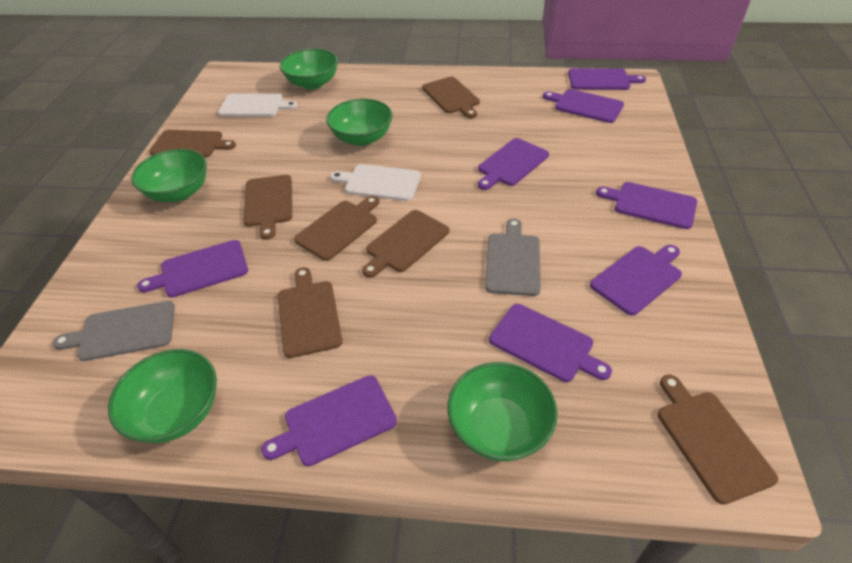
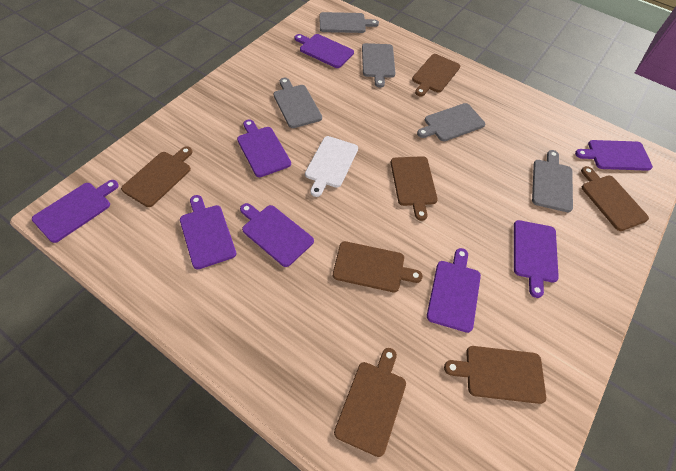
green bowl: 5 -> 0
grey cutting board: 2 -> 5
white cutting board: 2 -> 1

